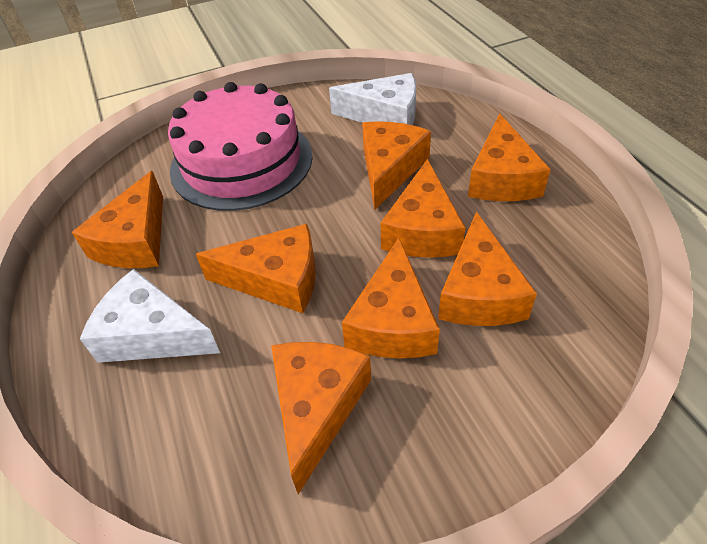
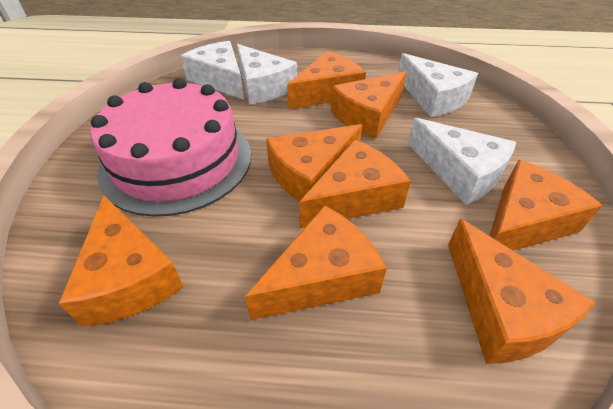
white cheese: 2 -> 4

